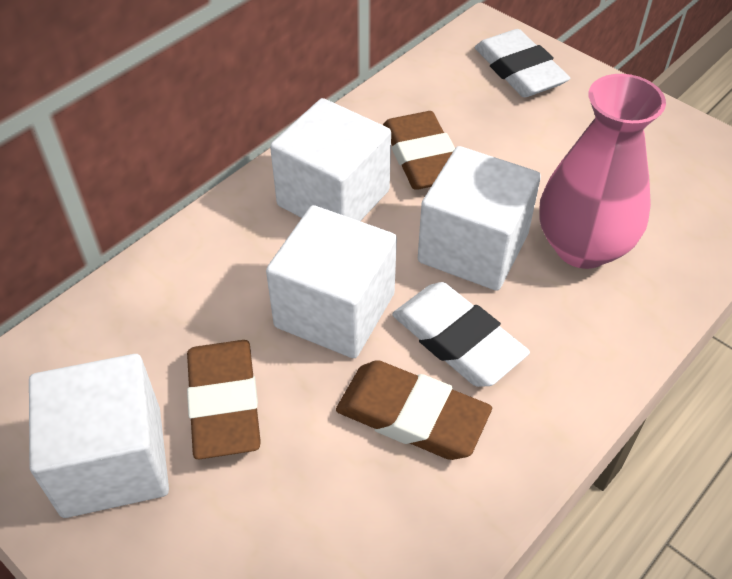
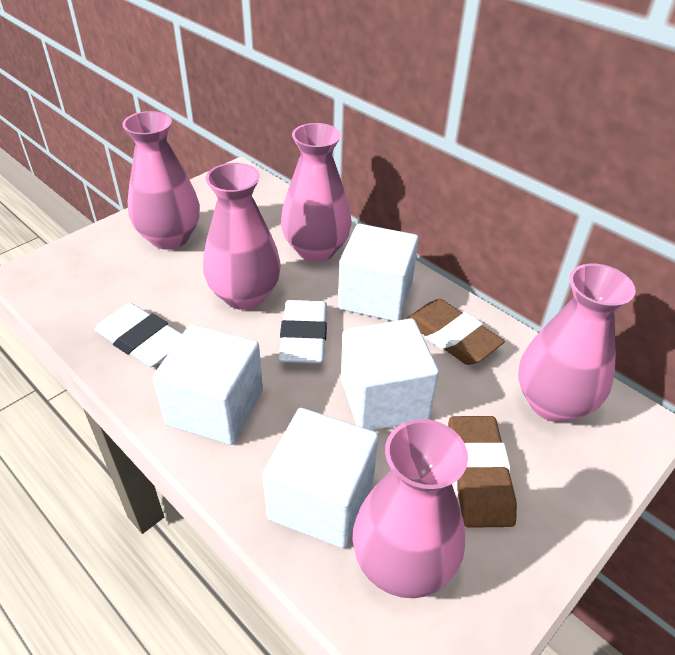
brown eraser: 3 -> 2
pink vase: 1 -> 5

